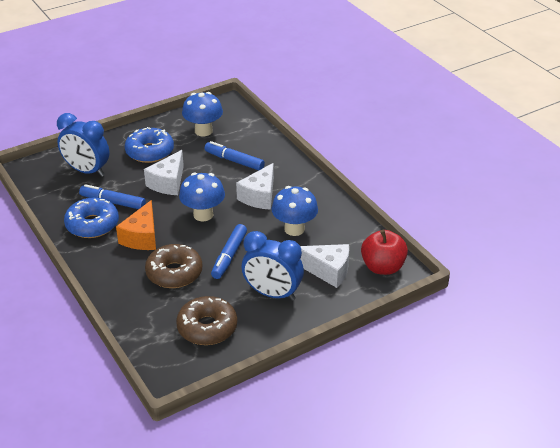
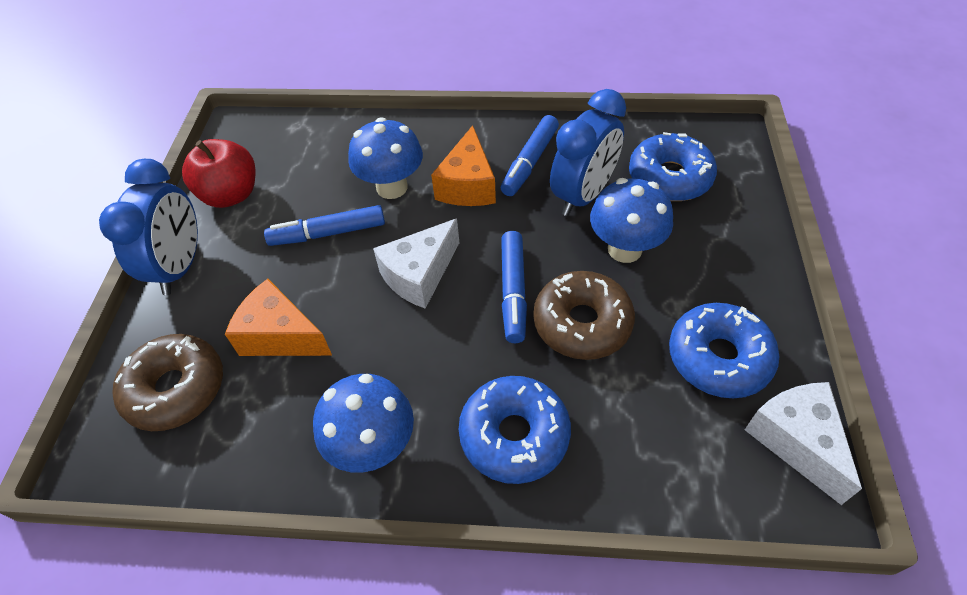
blue donut: 2 -> 3
orange cheese: 1 -> 2
white cheese: 3 -> 2

